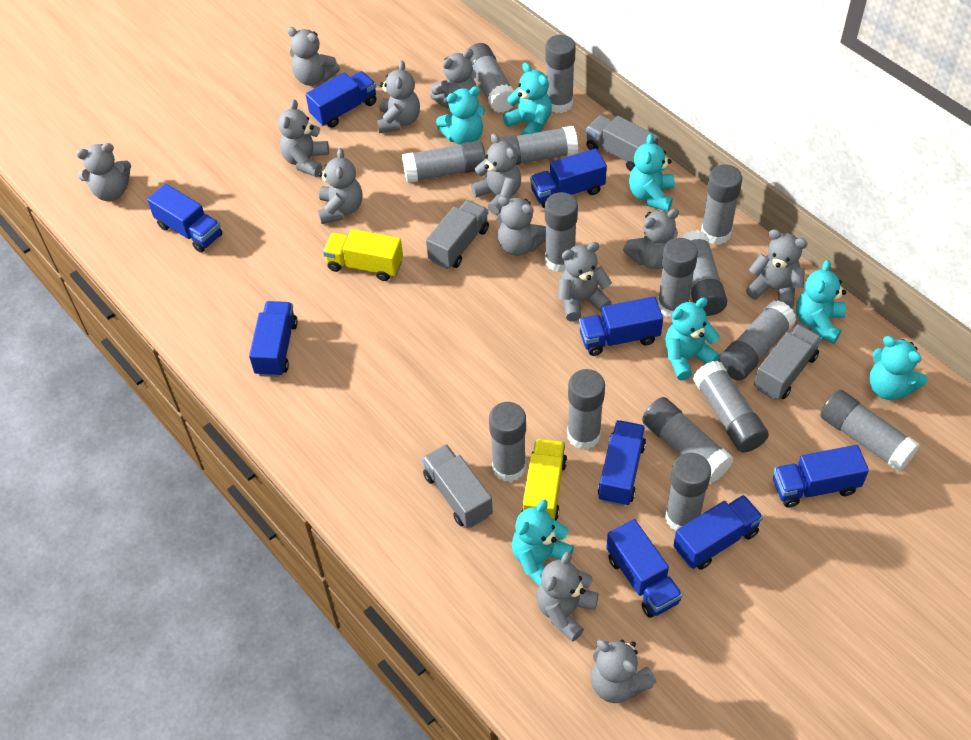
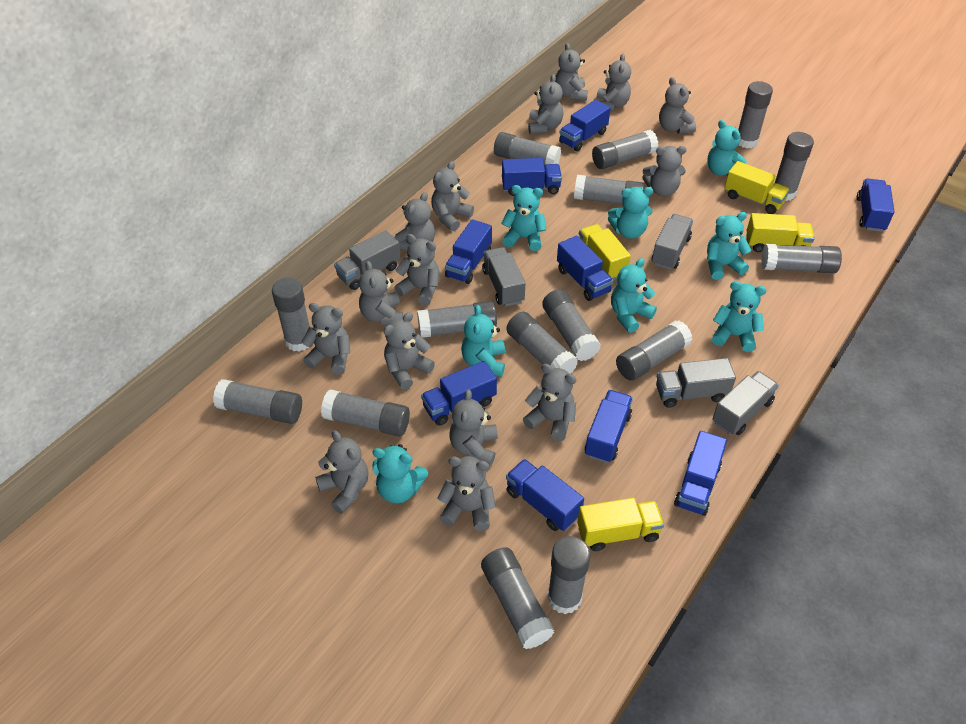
grey teddy bear: 13 -> 15
grey truck: 4 -> 5
turquoise teddy bear: 7 -> 8
yellow truck: 2 -> 4

